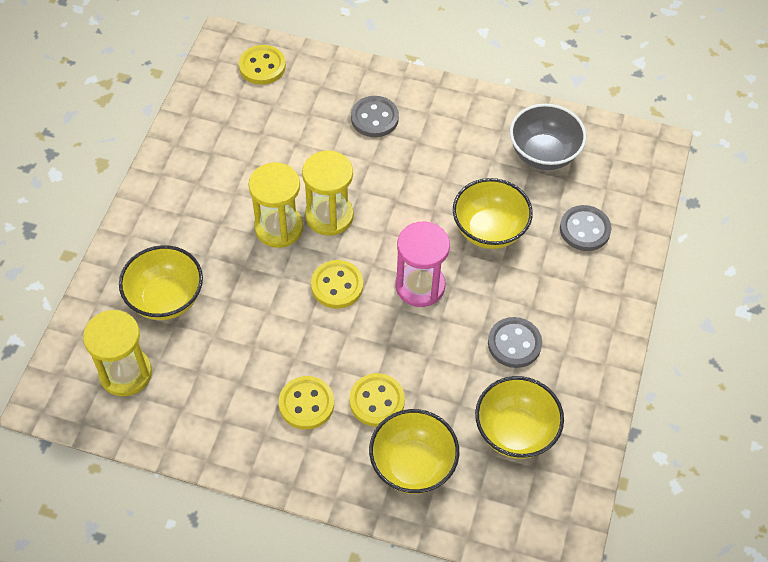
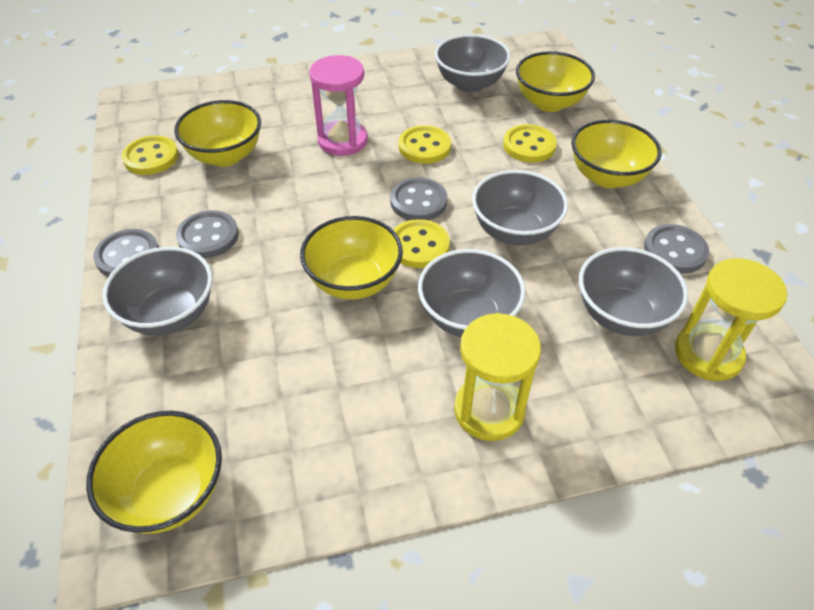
grey bowl: 1 -> 5
grey button: 3 -> 4
yellow bowl: 4 -> 5
yellow hourglass: 3 -> 2

